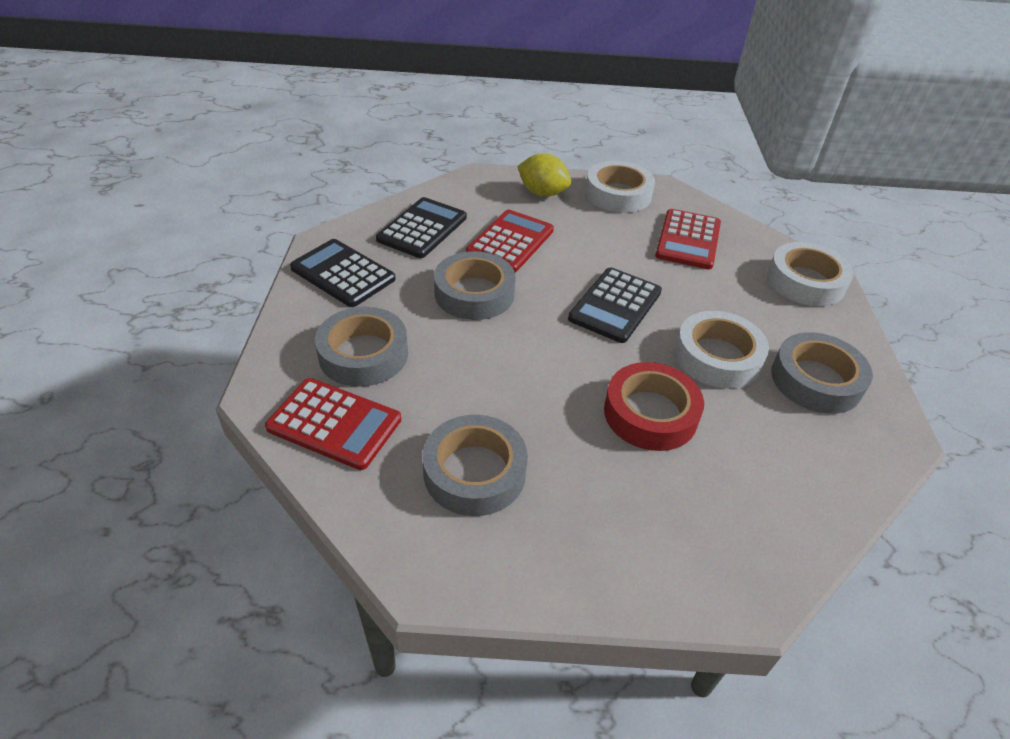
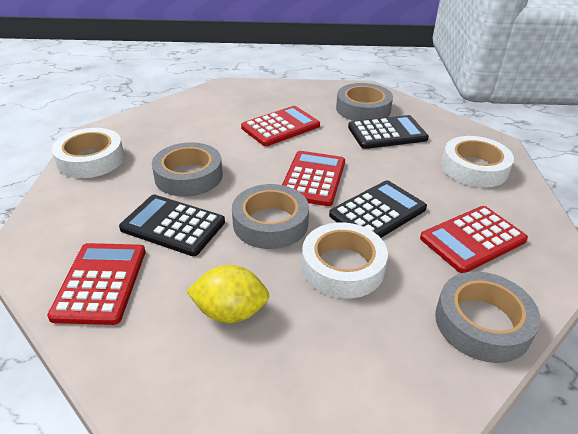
red calculator: 3 -> 4
red tape: 1 -> 0

